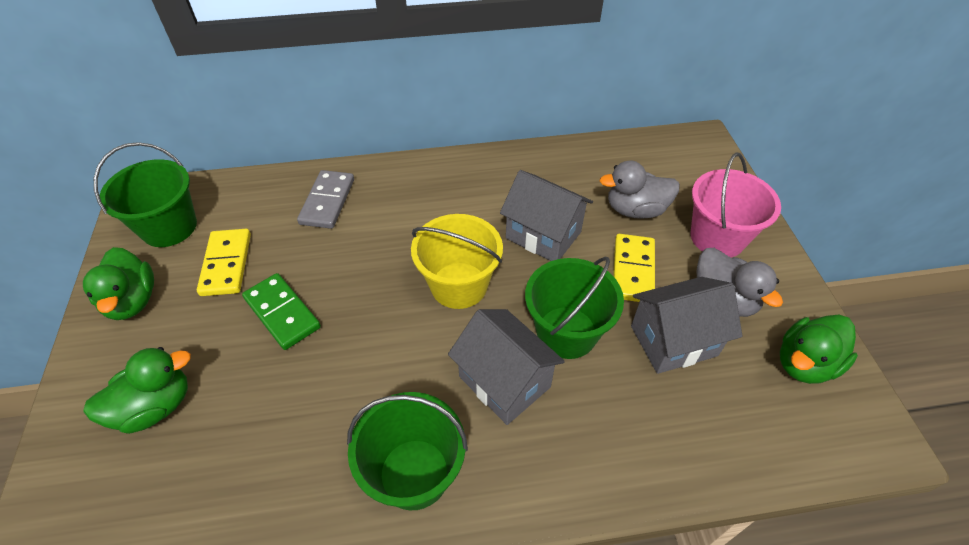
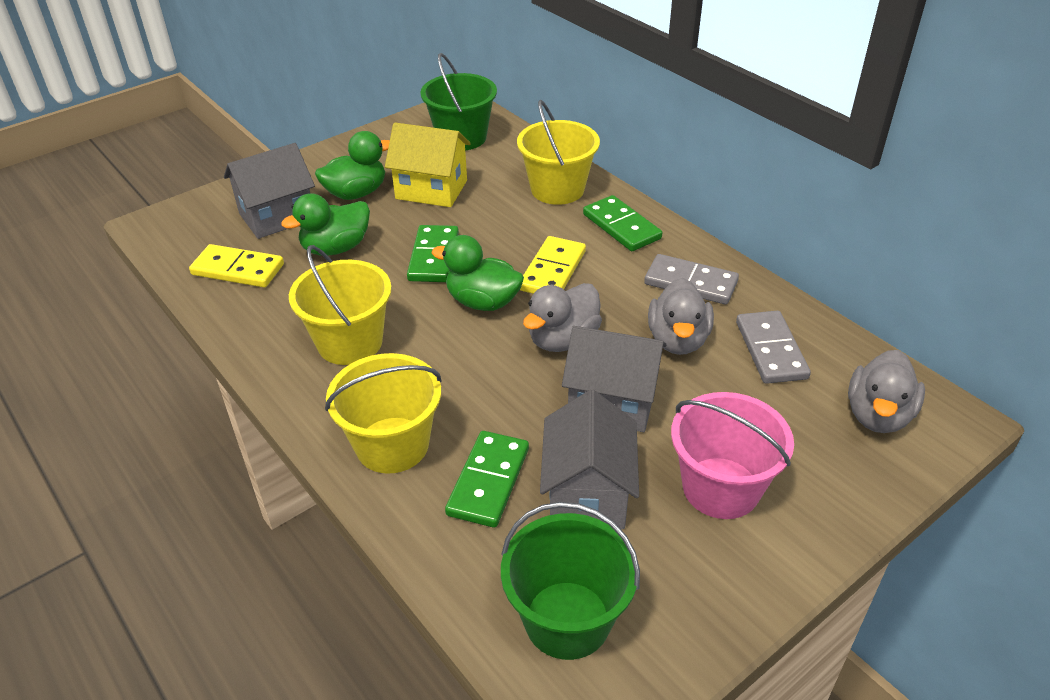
green bucket: 3 -> 2
green domino: 1 -> 3
grey domino: 1 -> 2
grey duck: 2 -> 3
yellow bucket: 1 -> 3
yellow house: 0 -> 1

